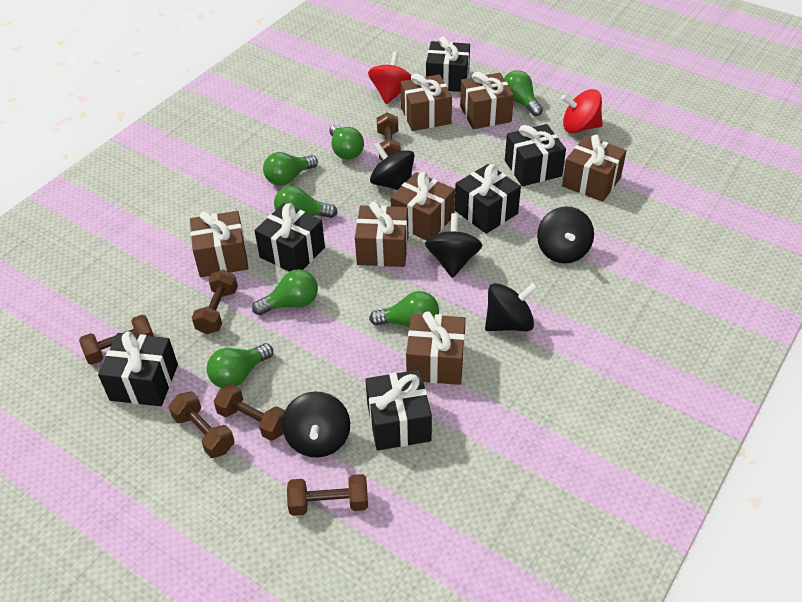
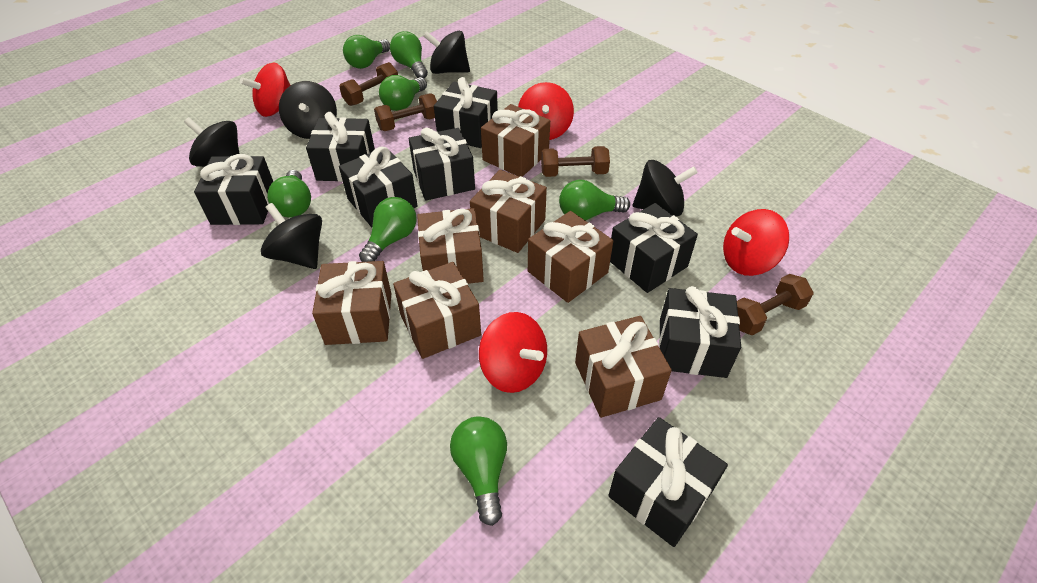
black gift: 6 -> 8
brown dumbbell: 6 -> 4
red spinning top: 2 -> 4

